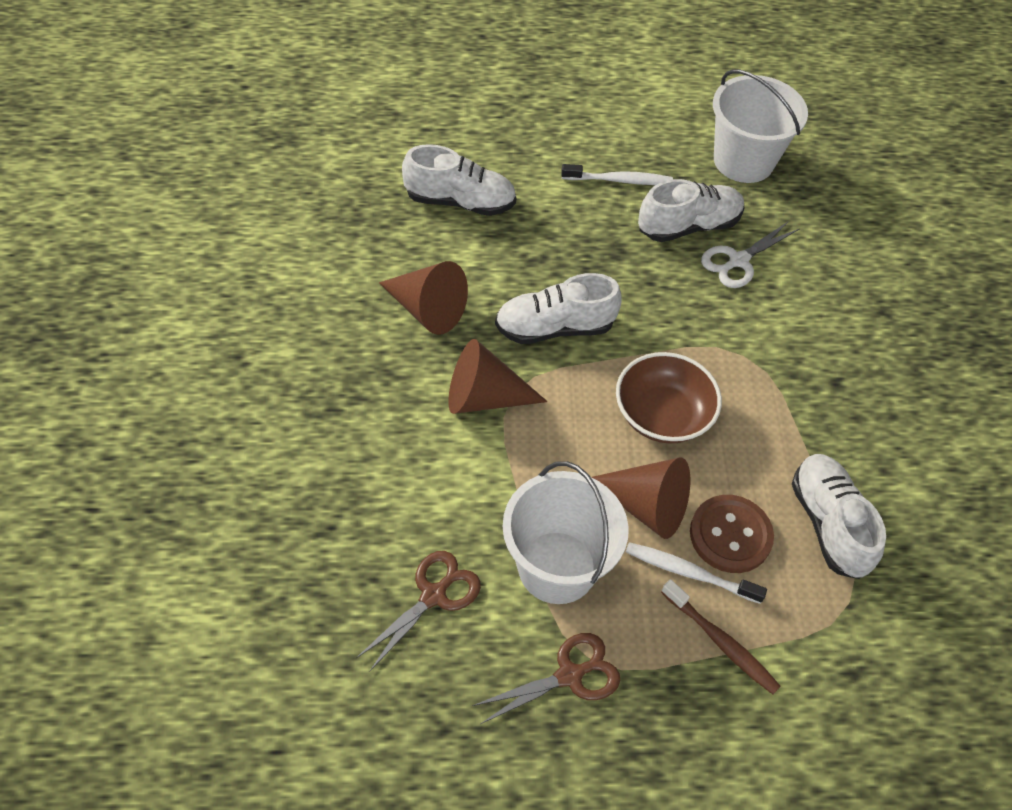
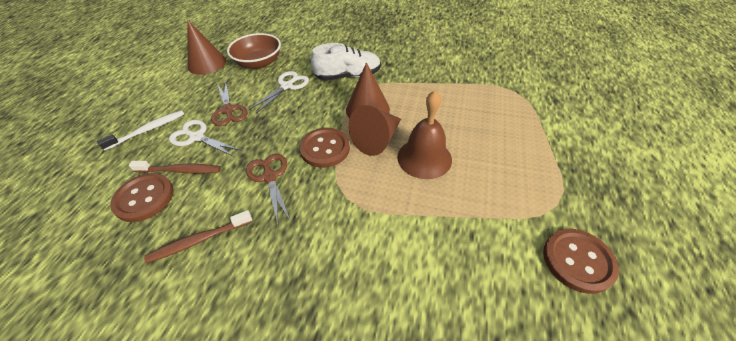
brown bell: 0 -> 1
brown button: 1 -> 3
brown toothbrush: 1 -> 2
white bucket: 2 -> 0
white scissors: 1 -> 2
white shoe: 4 -> 1
white toothbrush: 2 -> 1

